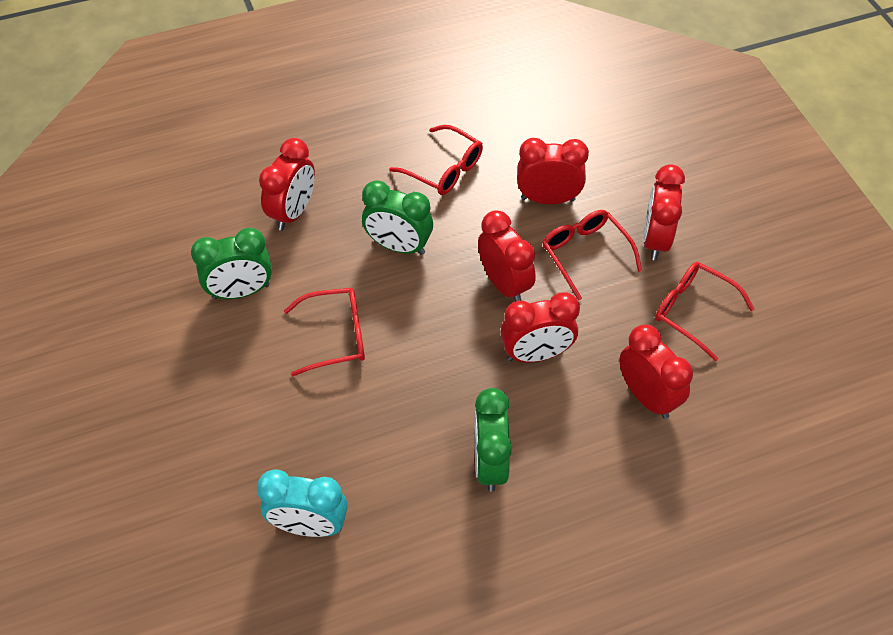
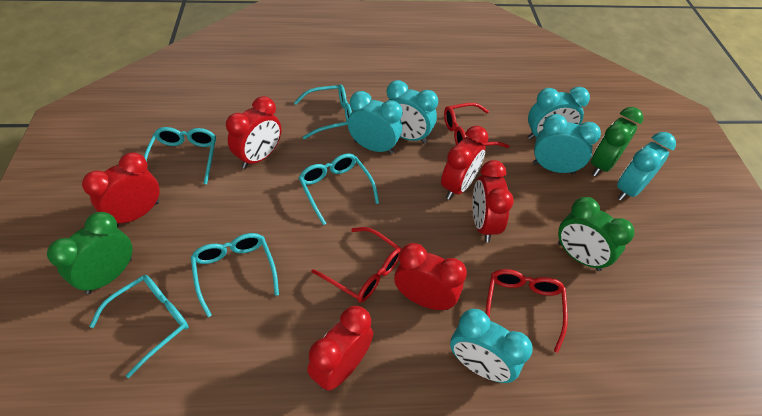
red glasses: 4 -> 3
turquoise clock: 1 -> 6
turquoise glasses: 0 -> 5

